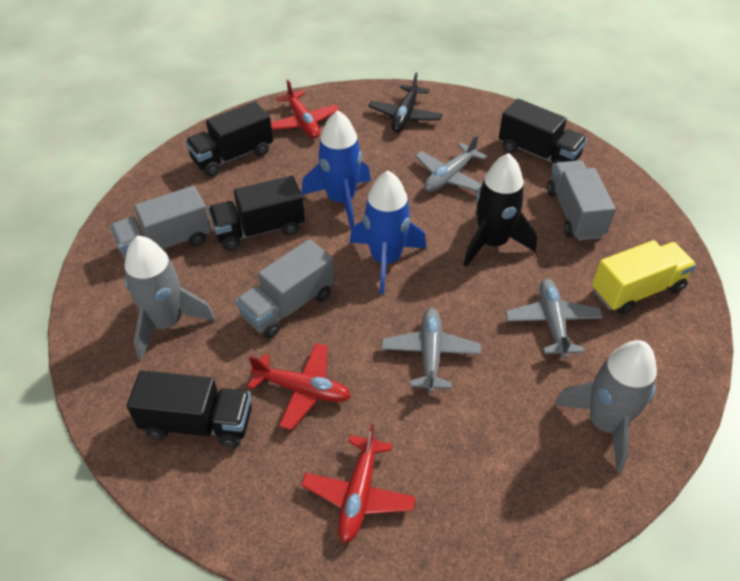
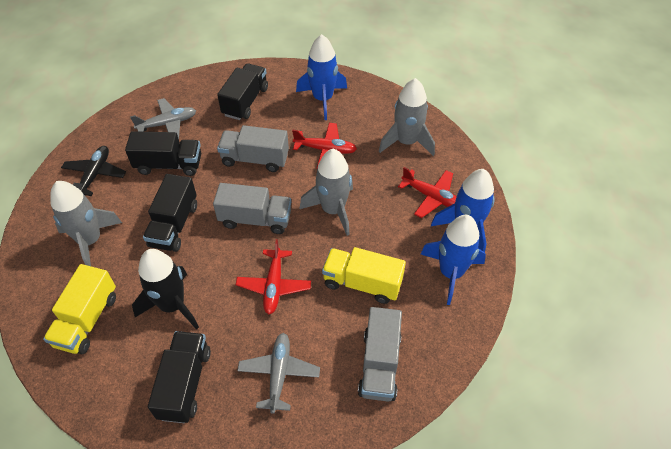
blue rocket: 2 -> 3
grey plane: 3 -> 2
grey rocket: 2 -> 3
yellow truck: 1 -> 2

